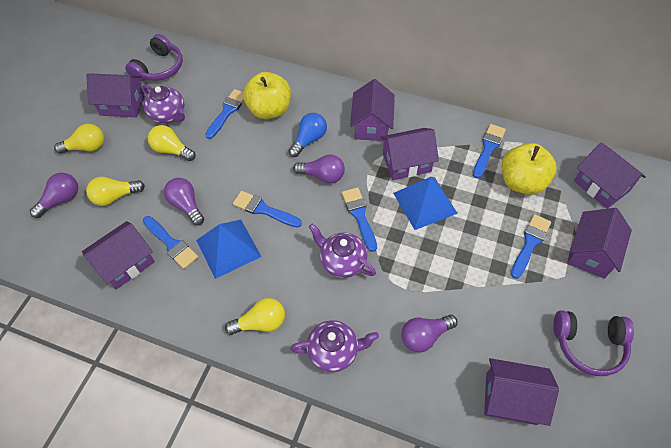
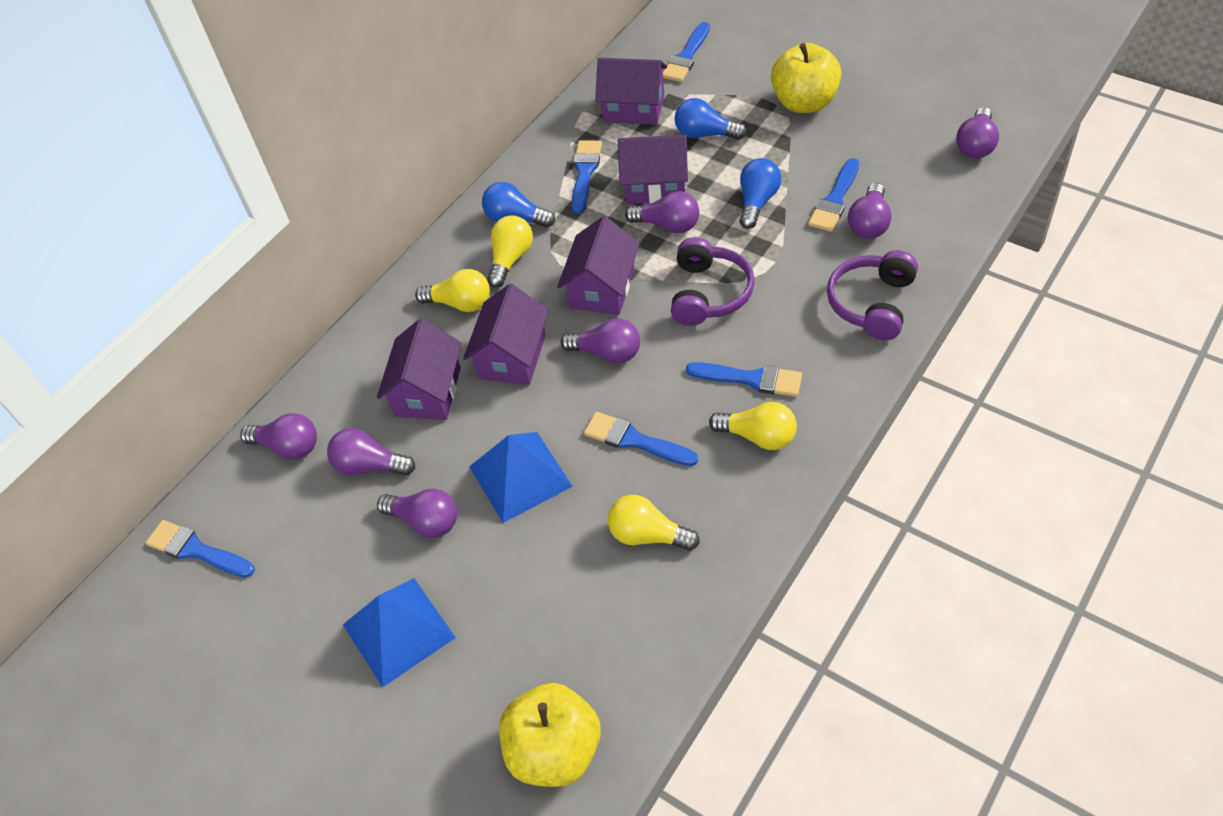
blue light bulb: 1 -> 3
purple house: 7 -> 5
purple light bulb: 4 -> 7
purple teapot: 3 -> 0

